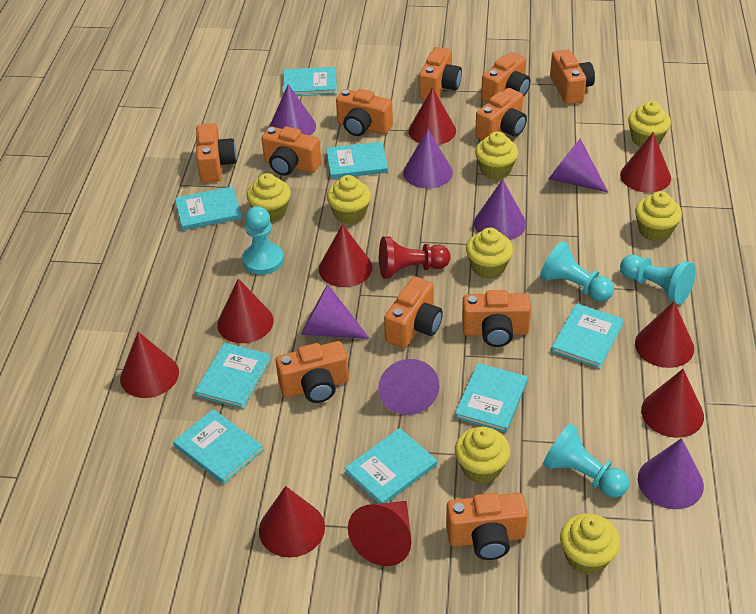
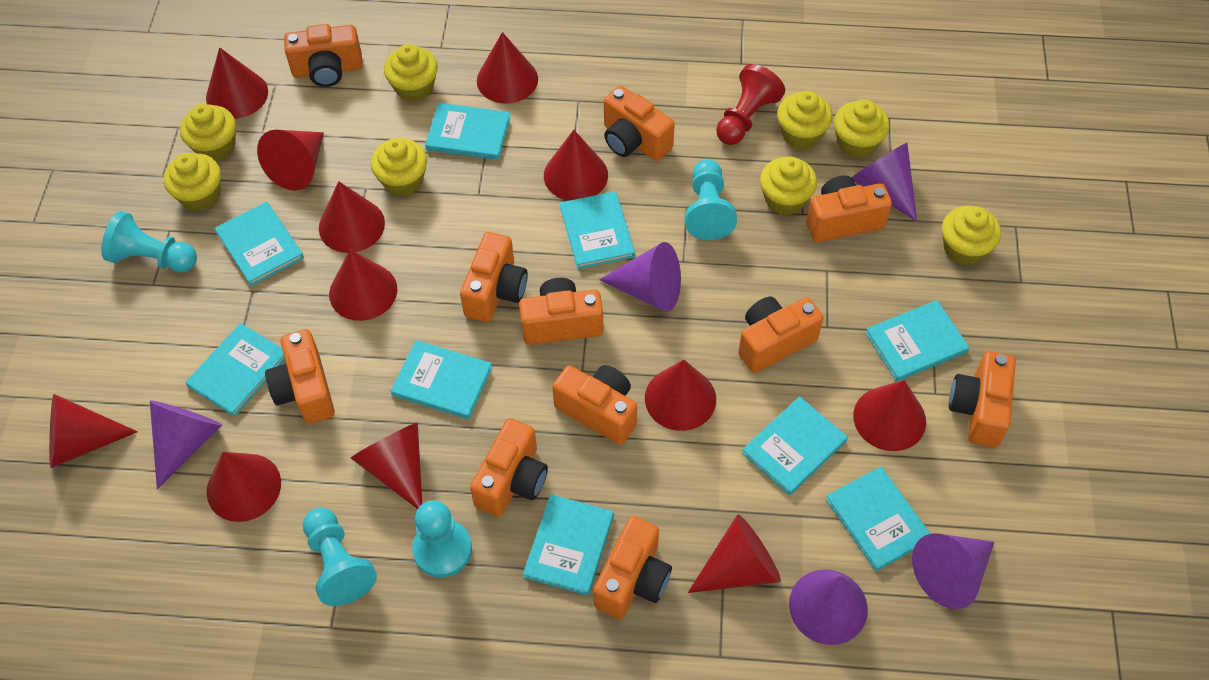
purple cone: 7 -> 5
red cone: 9 -> 12
turquoise book: 8 -> 9

